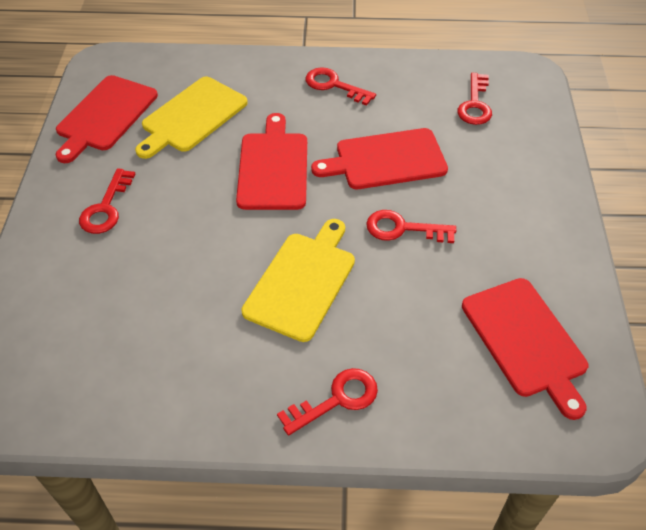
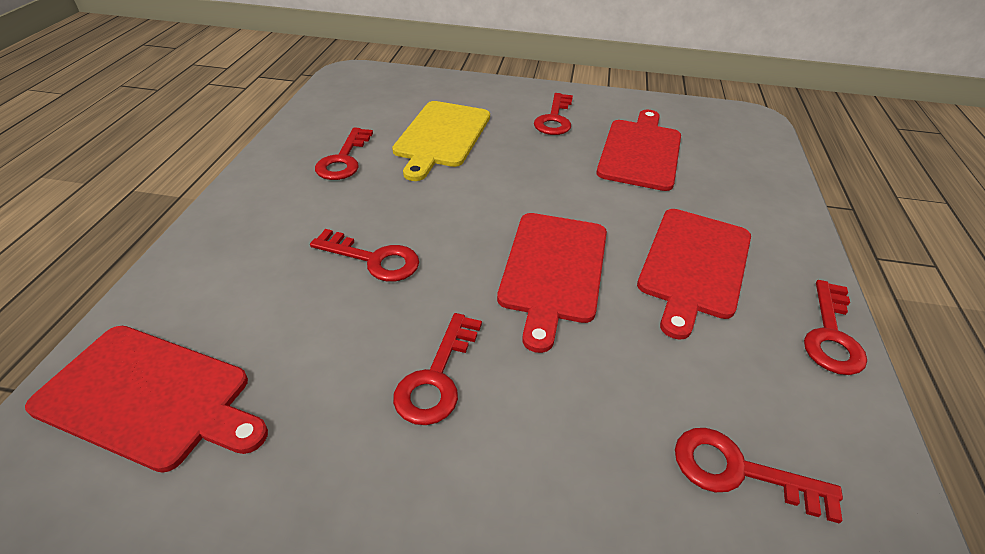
red key: 5 -> 6
yellow cutting board: 2 -> 1

